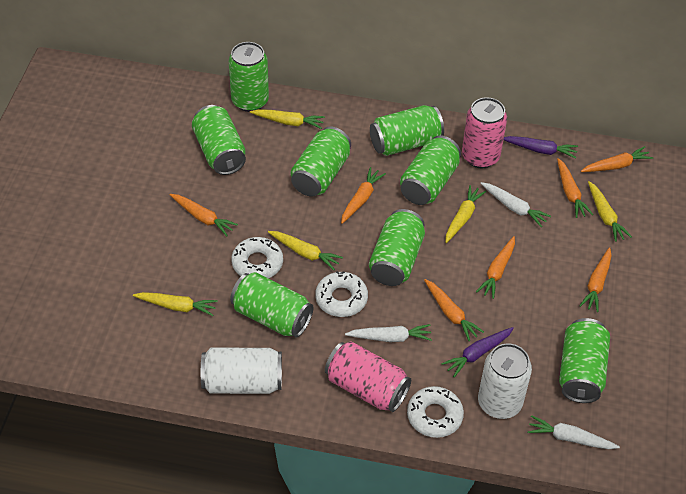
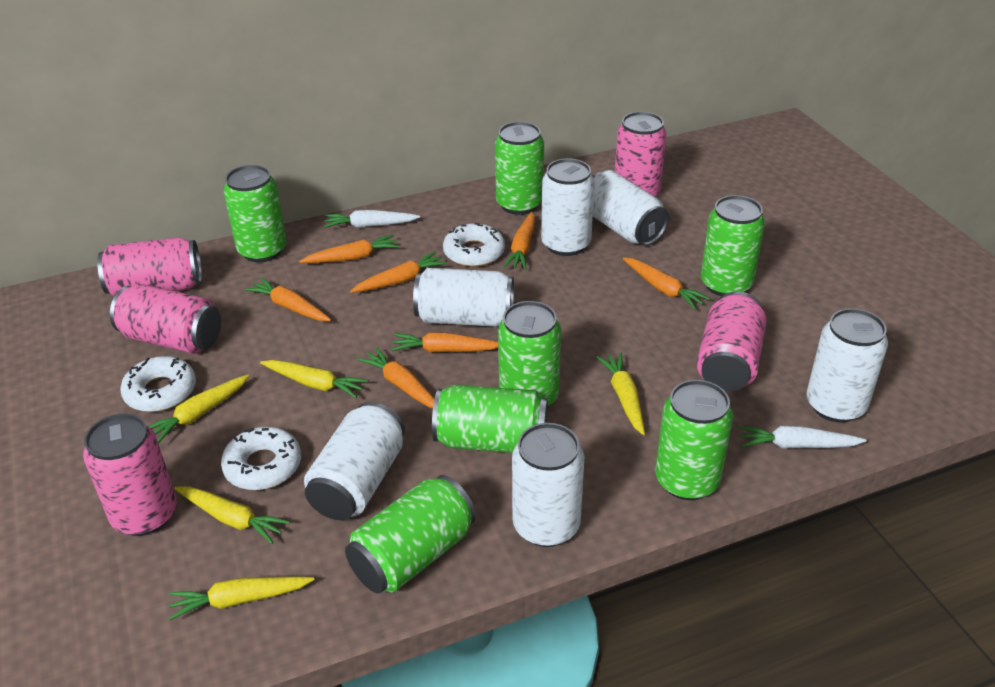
green can: 8 -> 7
pink can: 2 -> 5
purple carrot: 2 -> 0
white can: 2 -> 6
white carrot: 3 -> 2

